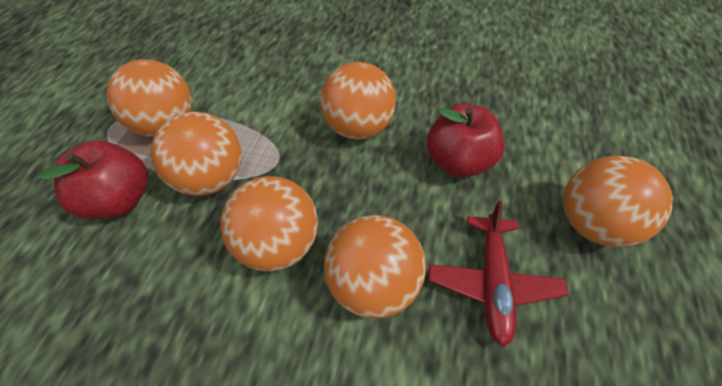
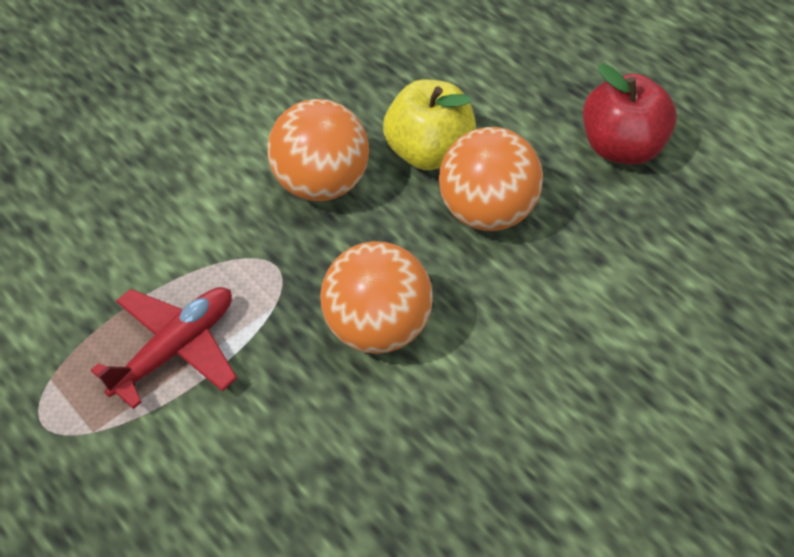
orange ball: 6 -> 3
red apple: 2 -> 1
yellow apple: 0 -> 1

